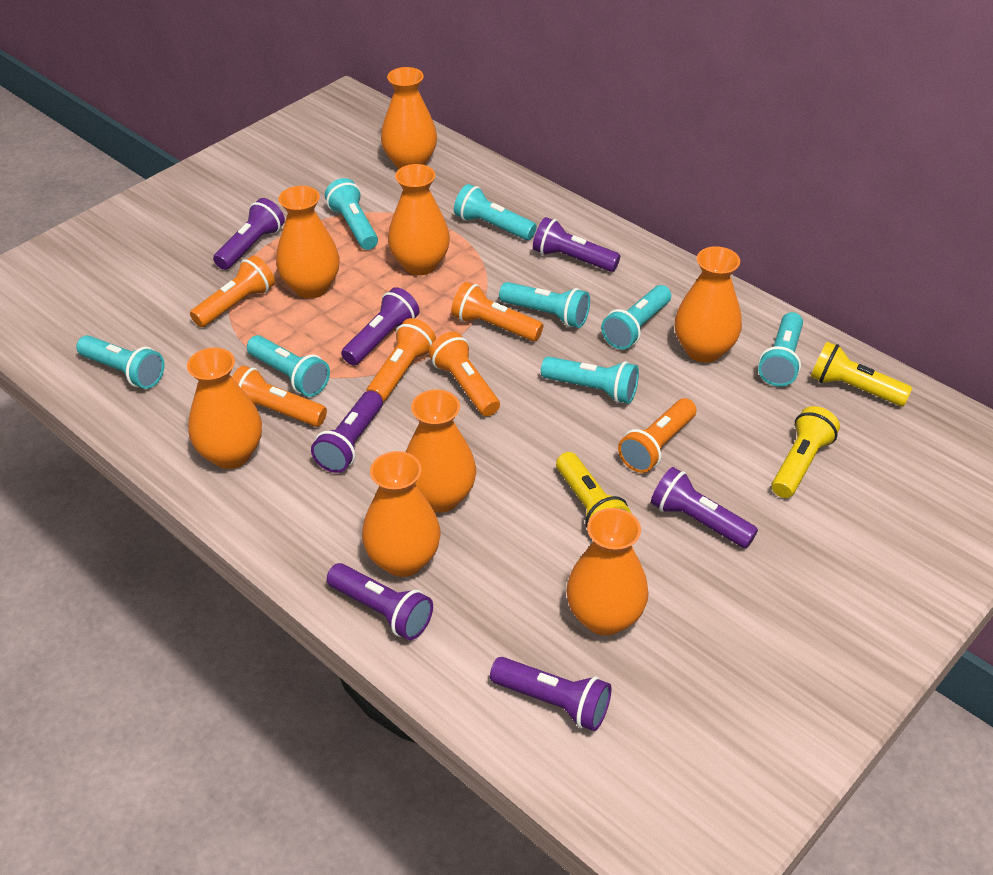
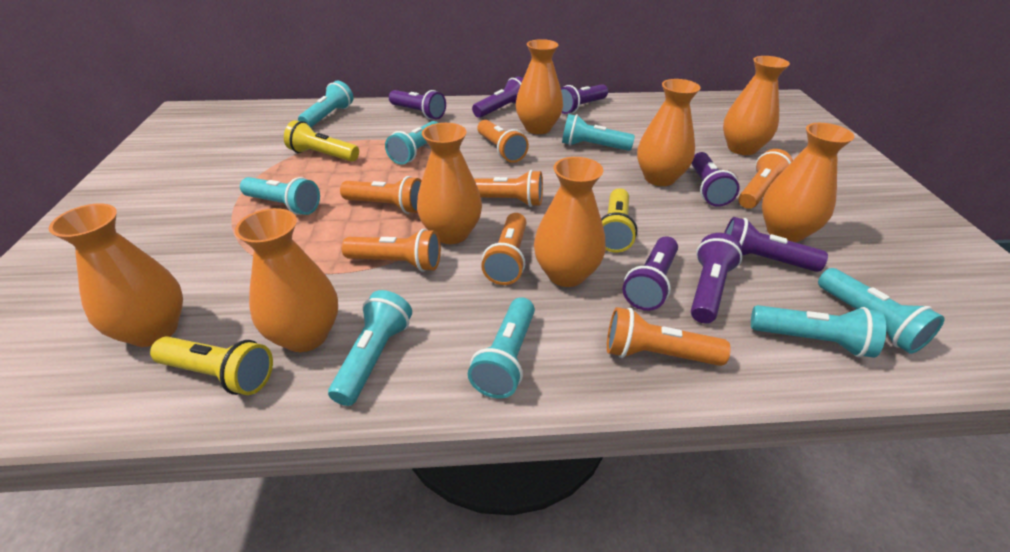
orange flashlight: 6 -> 7

